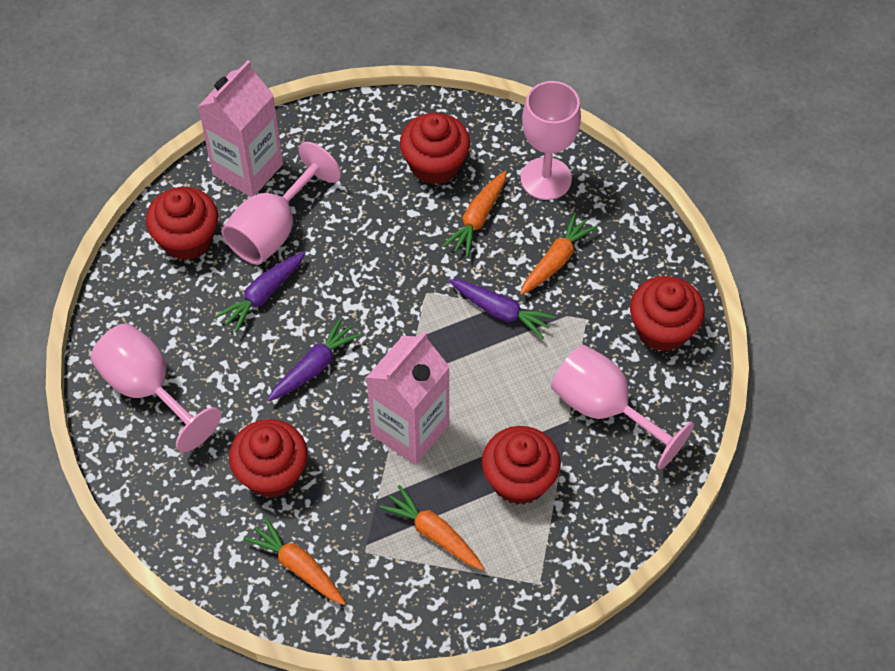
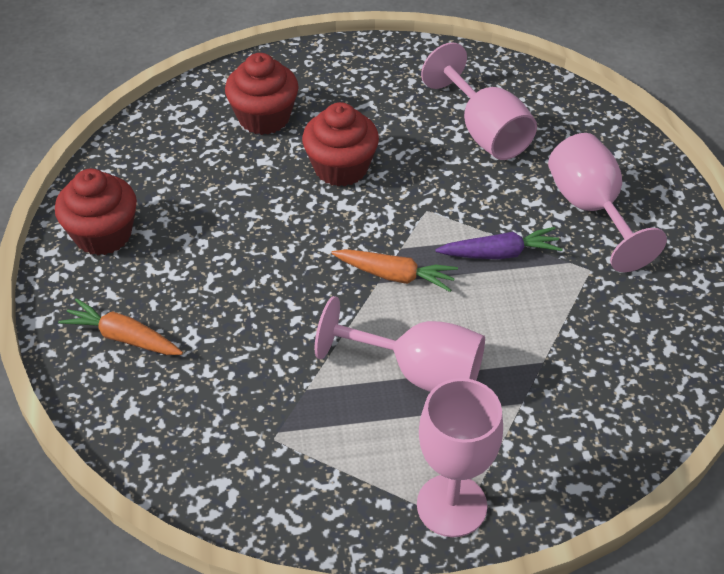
orange carrot: 4 -> 2
pink carton: 2 -> 0
purple carrot: 3 -> 1
red cupcake: 5 -> 3

